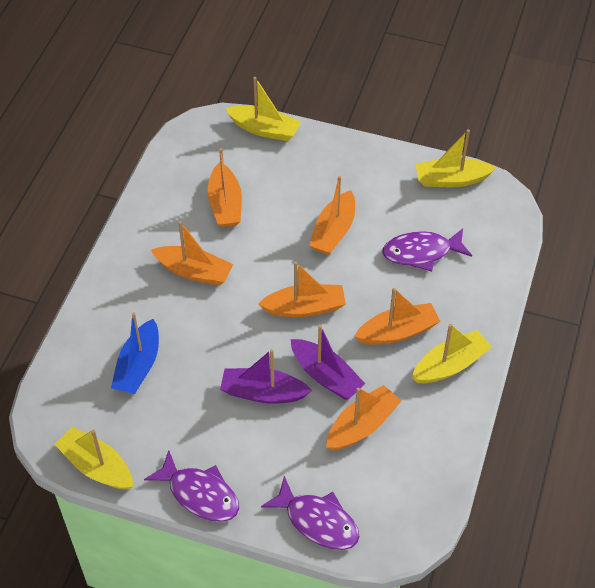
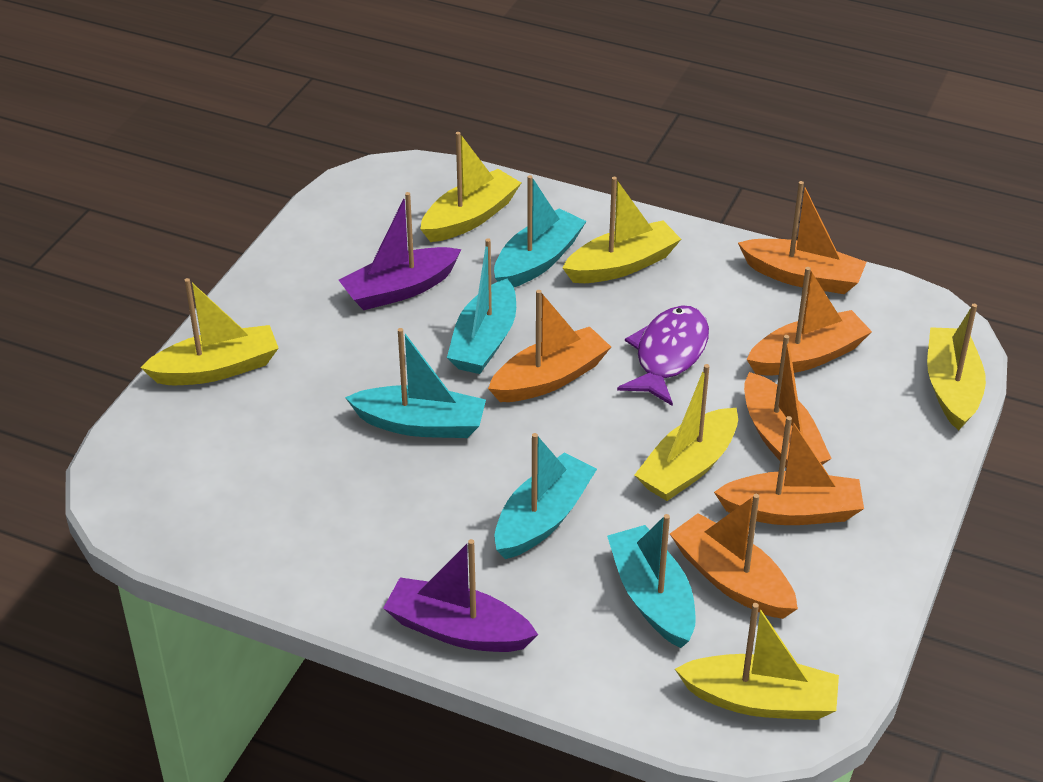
blue boat: 1 -> 0
purple fish: 3 -> 1
turquoise boat: 0 -> 5
yellow boat: 4 -> 6

